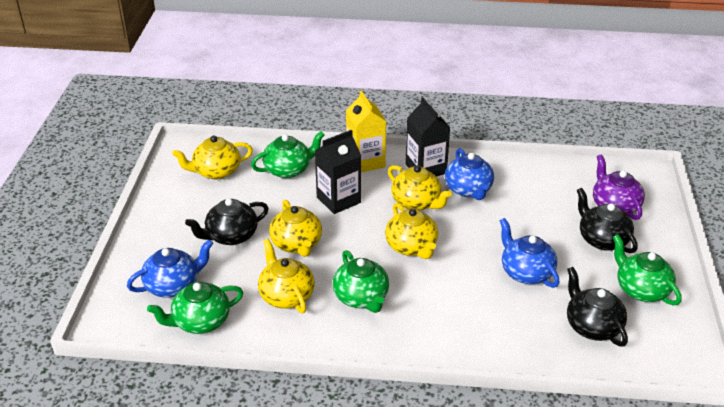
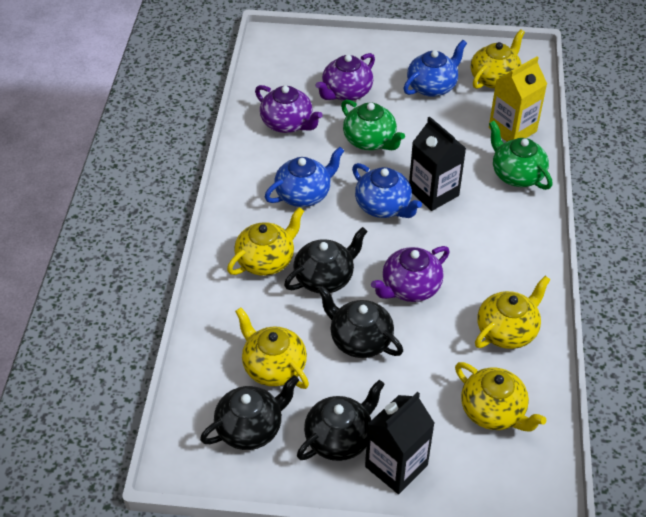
black teapot: 3 -> 4
green teapot: 4 -> 2
purple teapot: 1 -> 3

